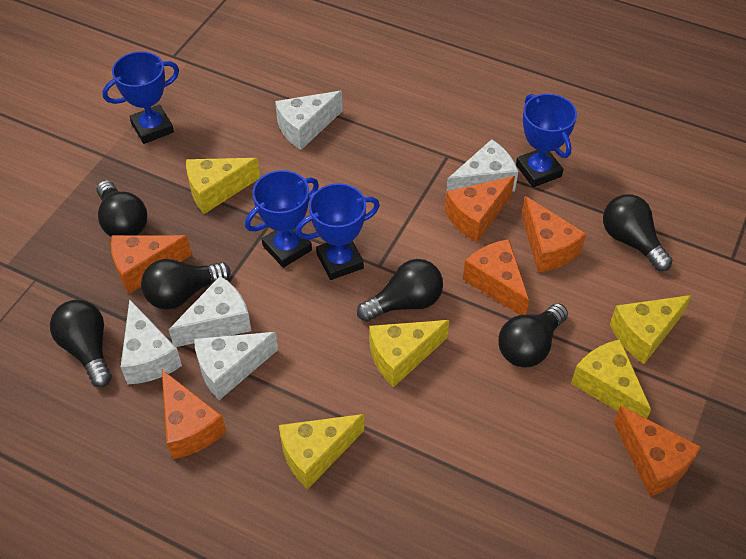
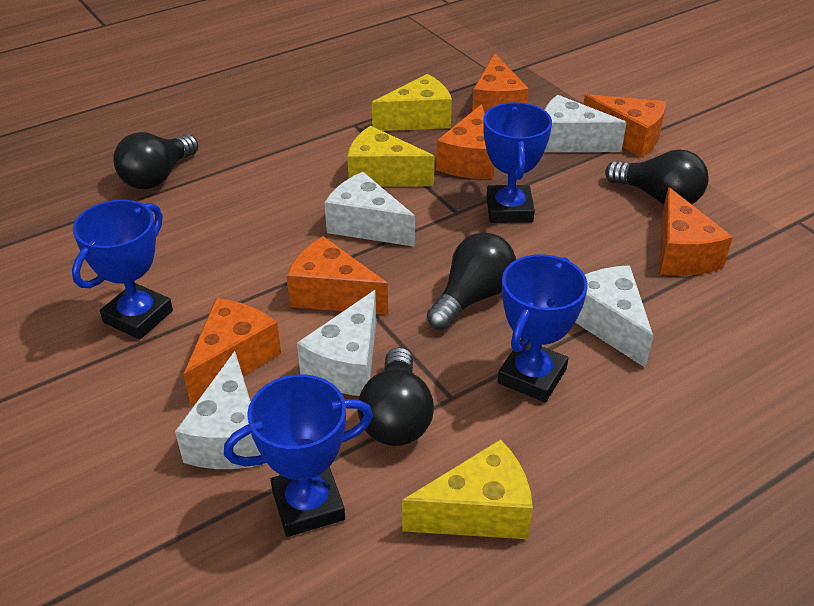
black light bulb: 6 -> 4
yellow cheese: 5 -> 3

